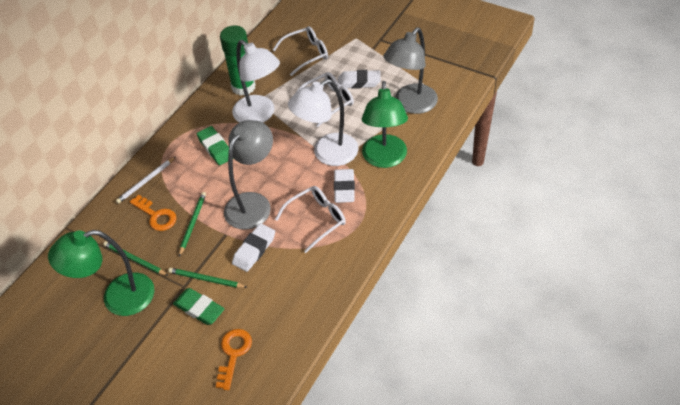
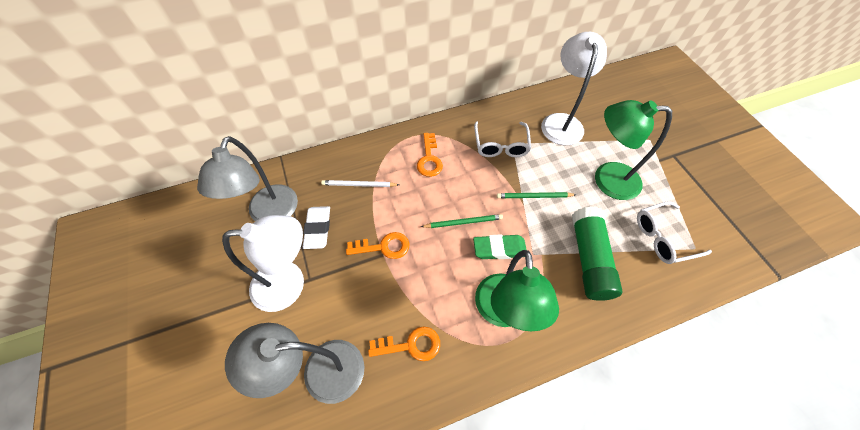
green eraser: 2 -> 1
green pencil: 3 -> 2
orange key: 2 -> 3
white eraser: 3 -> 1
white glasses: 3 -> 2

